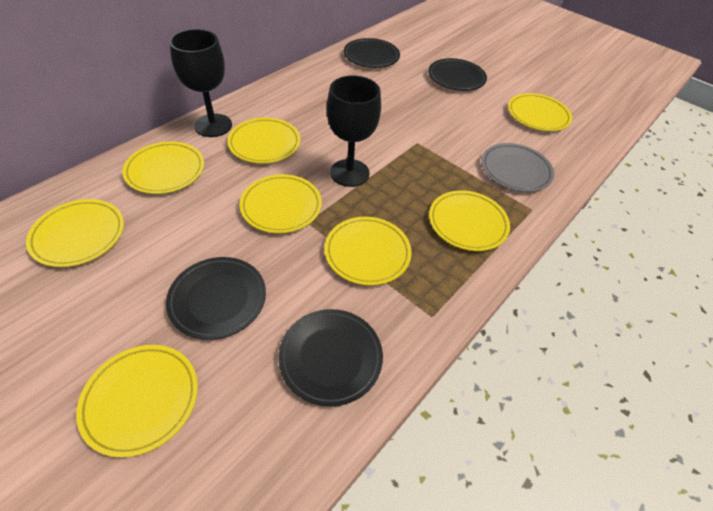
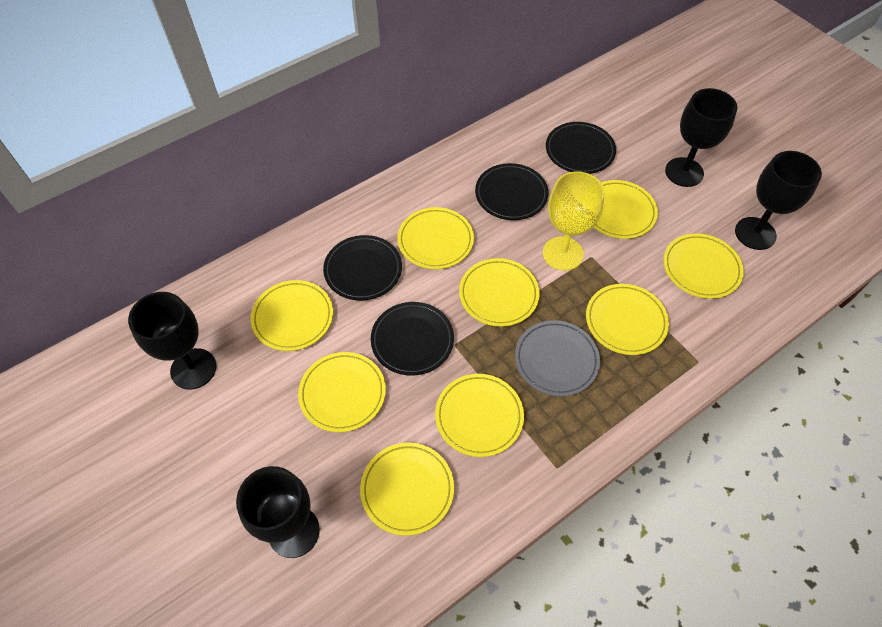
black goblet: 2 -> 4
yellow goblet: 0 -> 1
yellow plate: 8 -> 9

